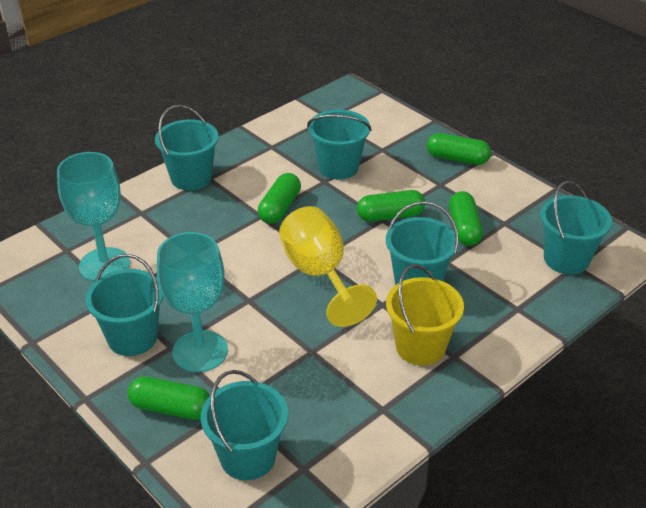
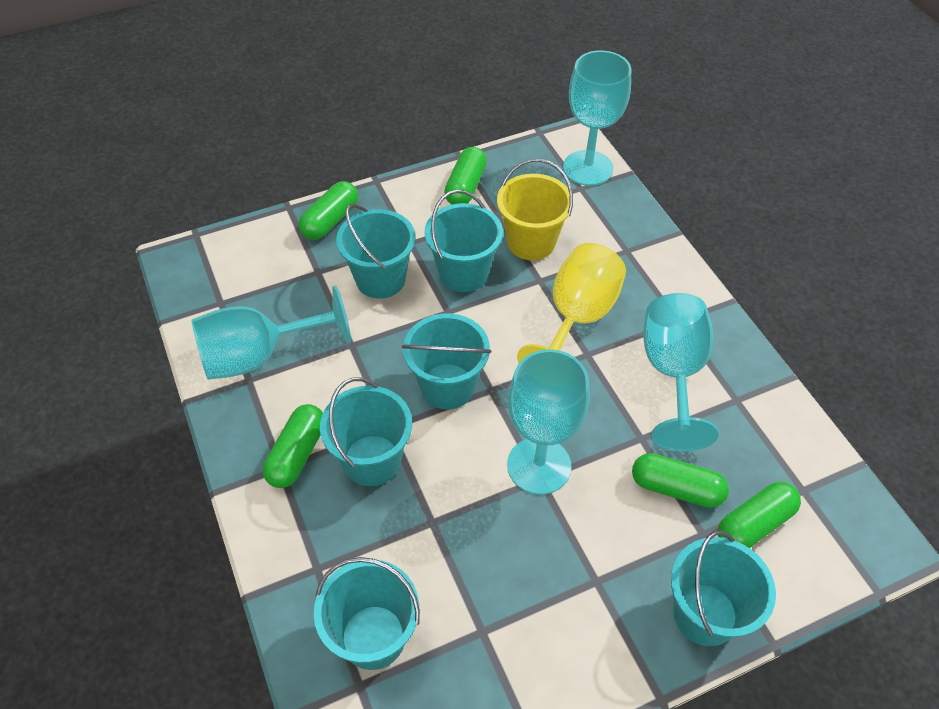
turquoise goblet: 2 -> 4

